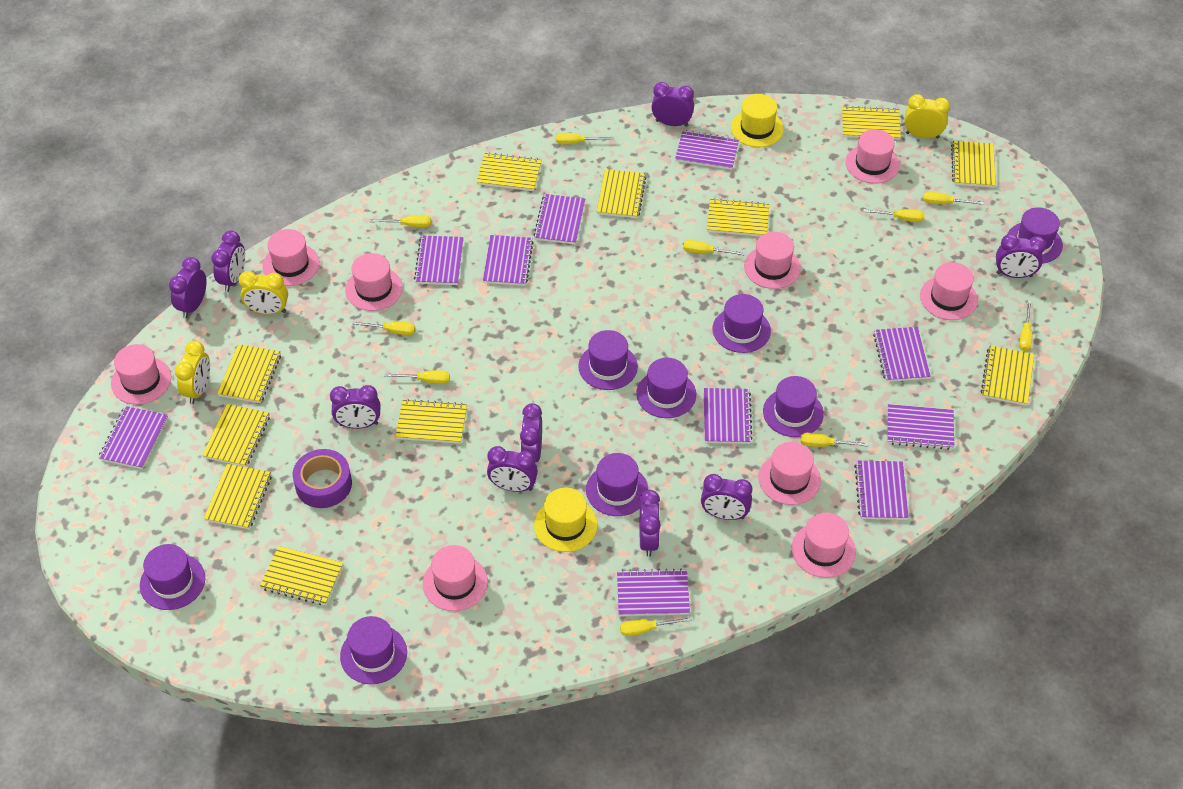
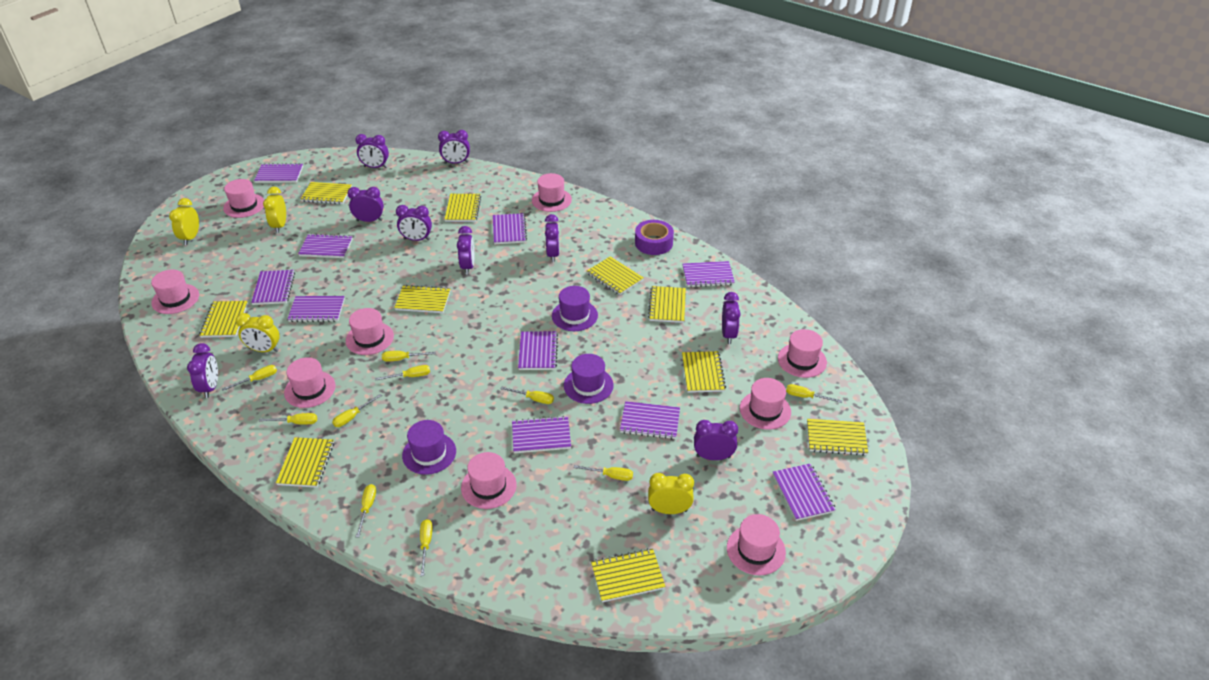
purple hat: 8 -> 3
yellow clock: 3 -> 4
yellow hat: 2 -> 0
yellow notebook: 11 -> 10

